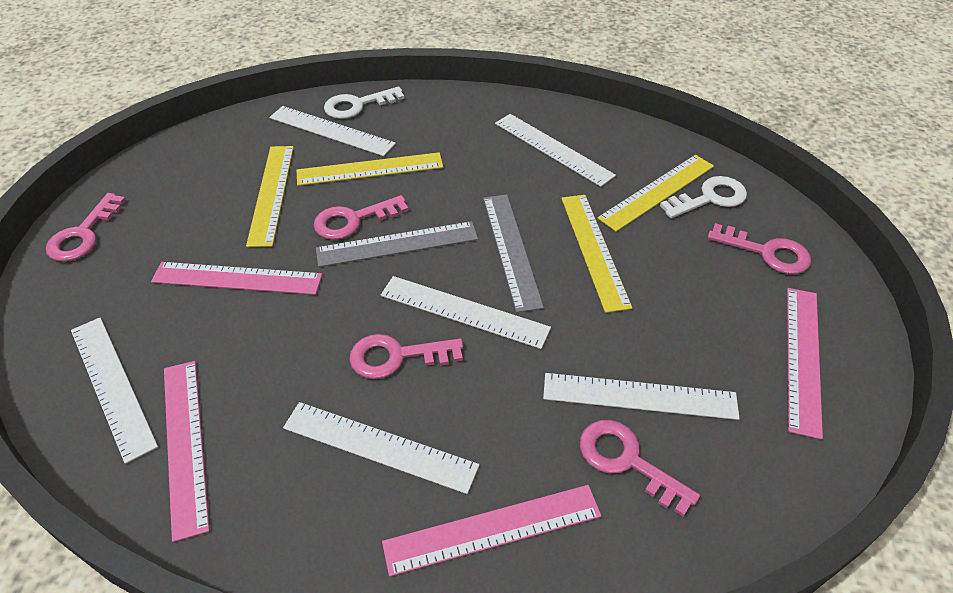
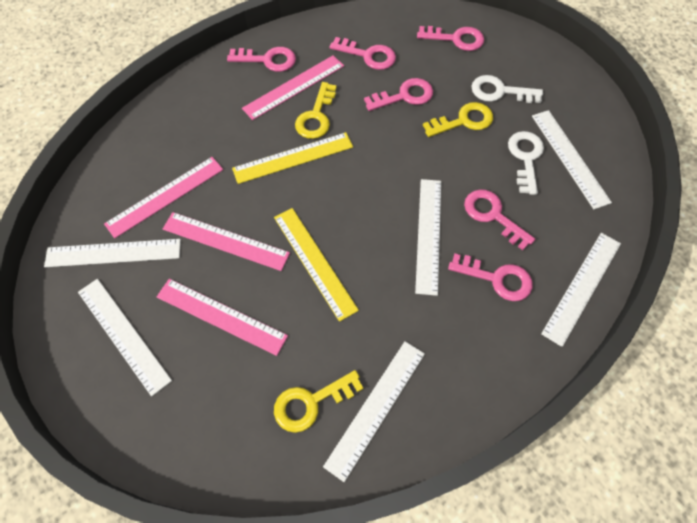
grey ruler: 2 -> 0
pink key: 5 -> 6
yellow key: 0 -> 3
yellow ruler: 4 -> 2

